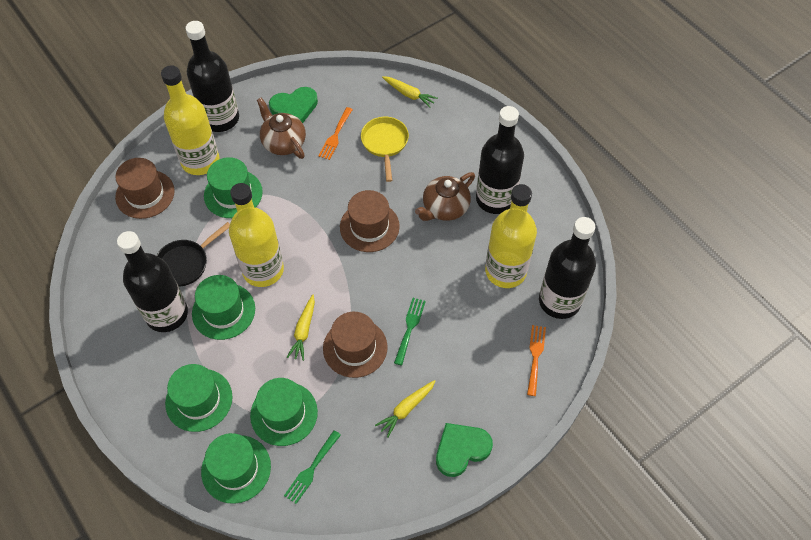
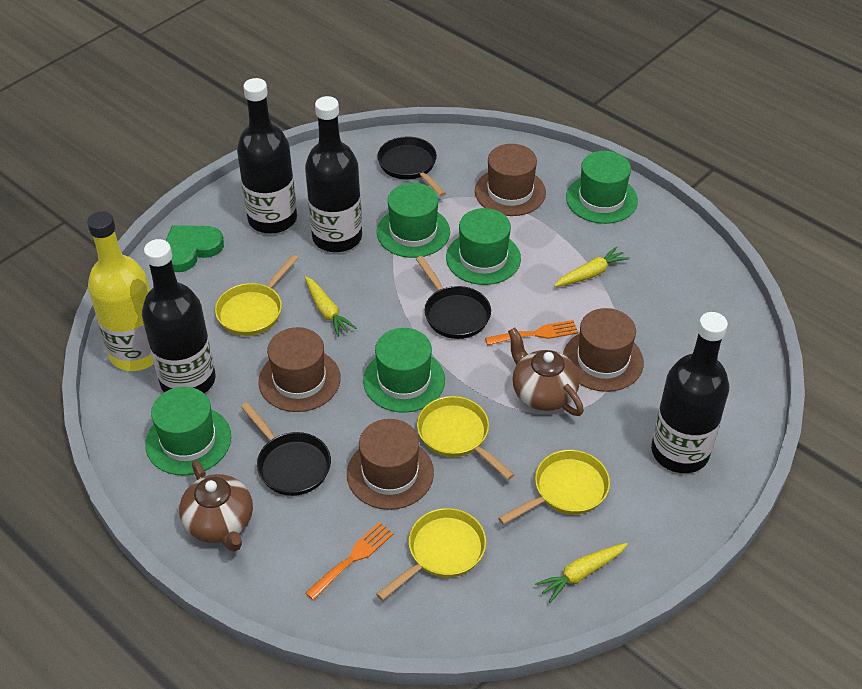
black pan: 1 -> 3
brown hat: 3 -> 4
green fork: 2 -> 0
green heart: 2 -> 1
yellow bottle: 3 -> 1
yellow pan: 1 -> 4

